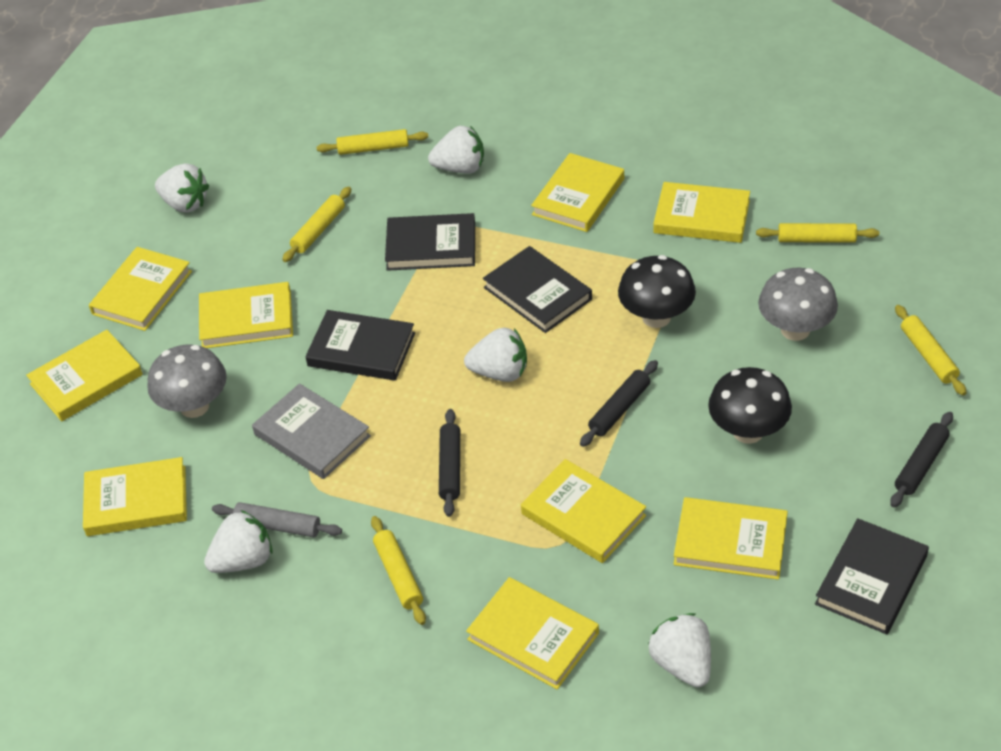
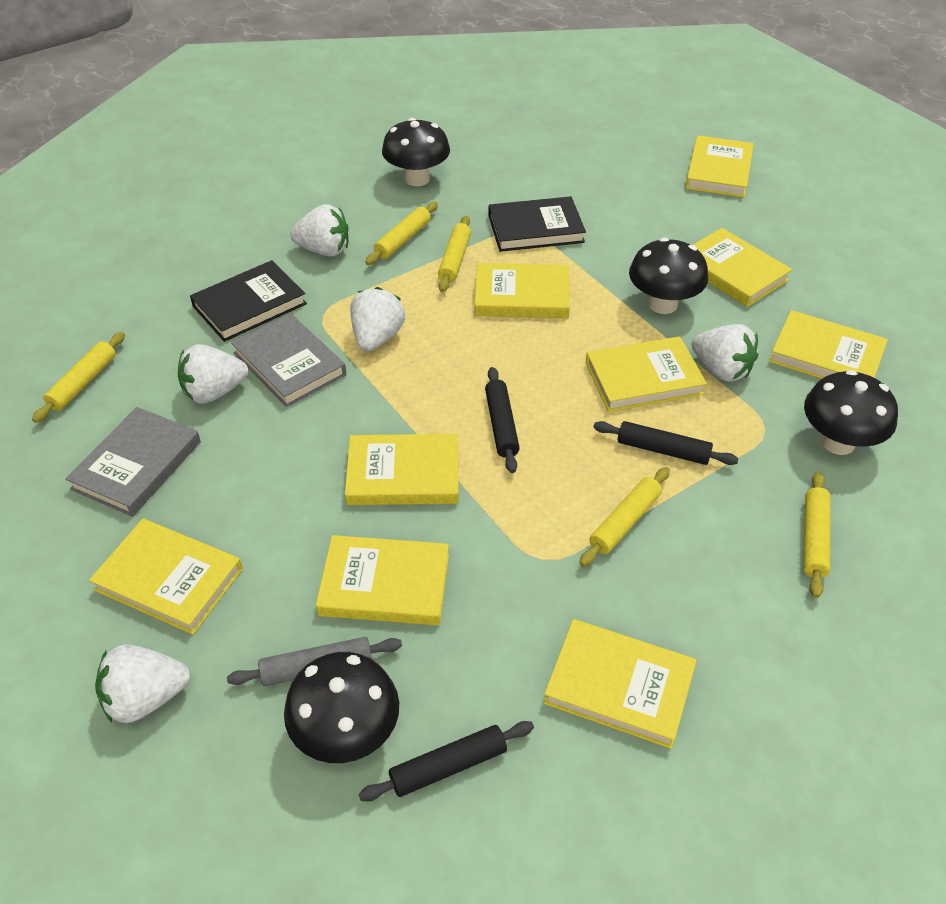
black book: 4 -> 2
black mushroom: 2 -> 4
grey book: 1 -> 2
grey mushroom: 2 -> 0

